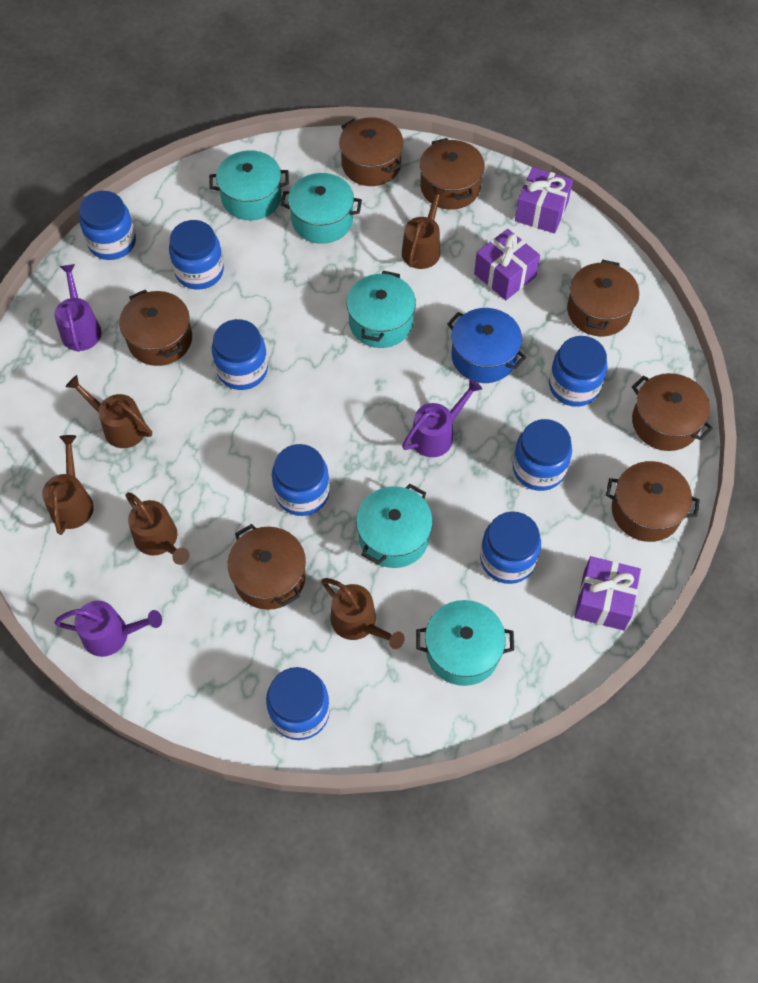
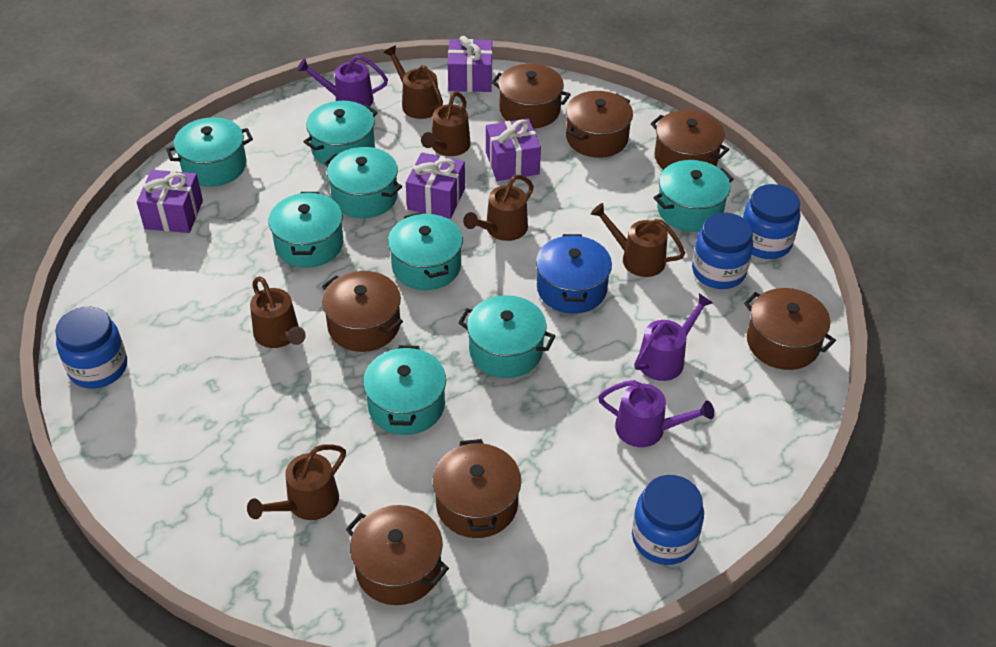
blue jar: 8 -> 4
brown watering can: 5 -> 6
purple gift: 3 -> 4
turquoise pot: 5 -> 8

